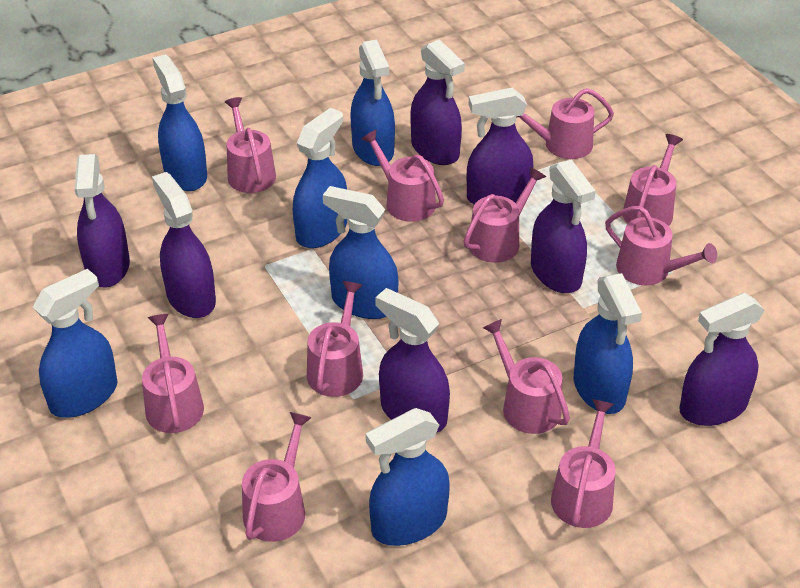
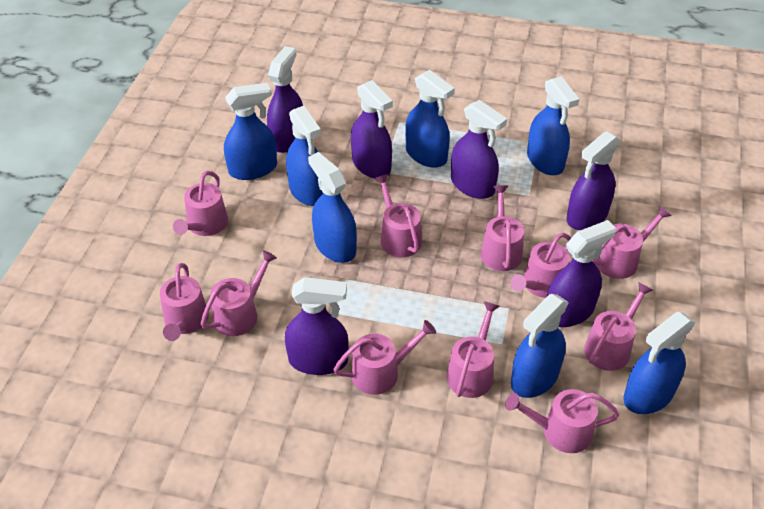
purple spray bottle: 7 -> 6

